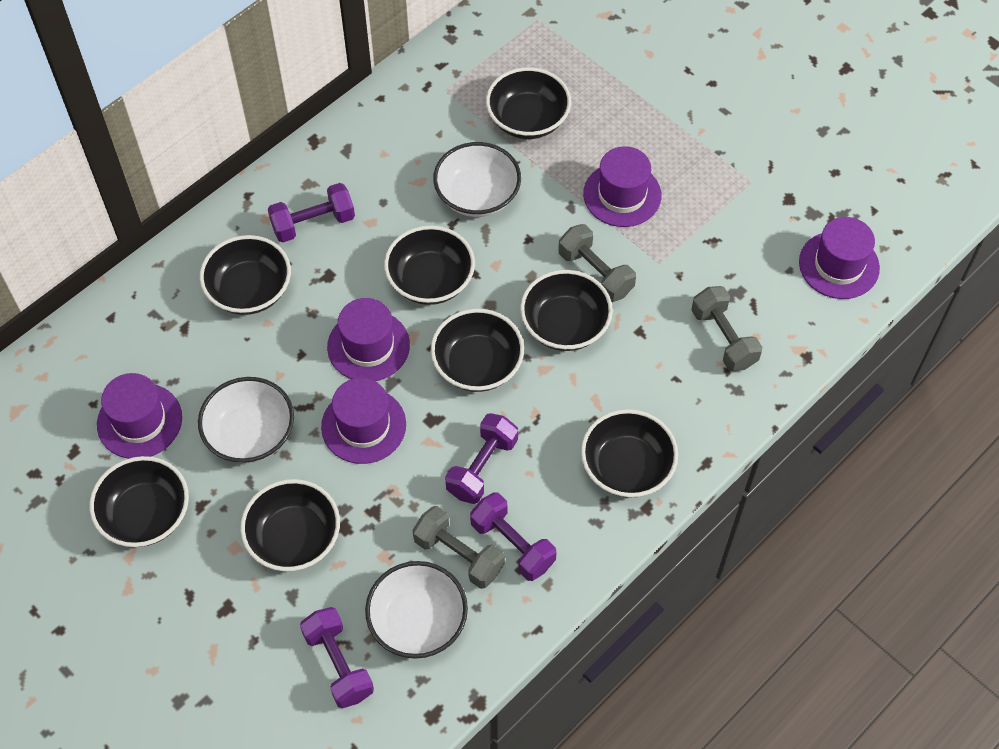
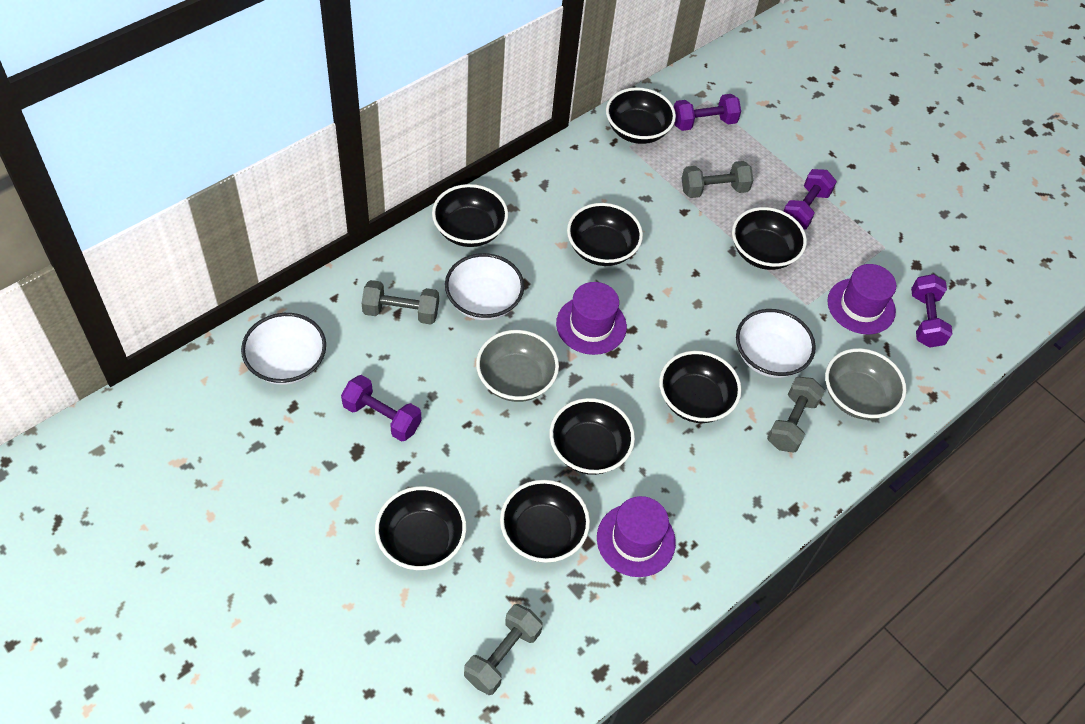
grey bowl: 0 -> 2
grey dumbbell: 3 -> 4
purple hat: 5 -> 3

